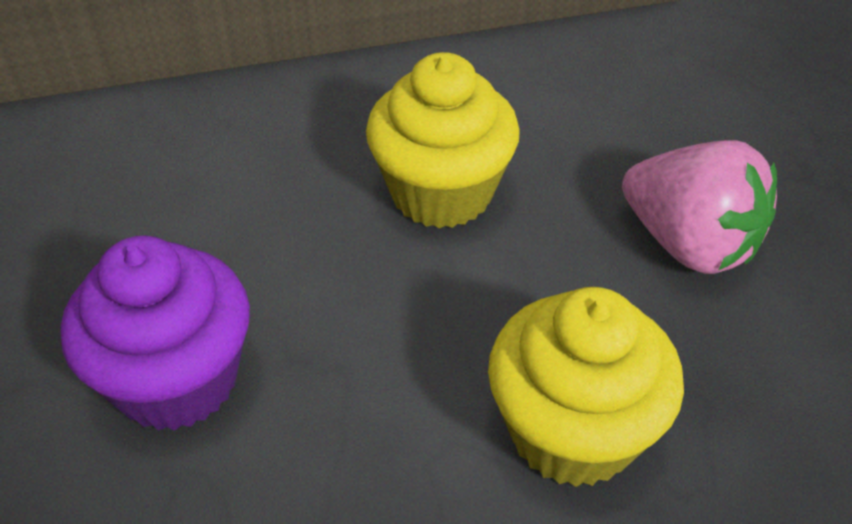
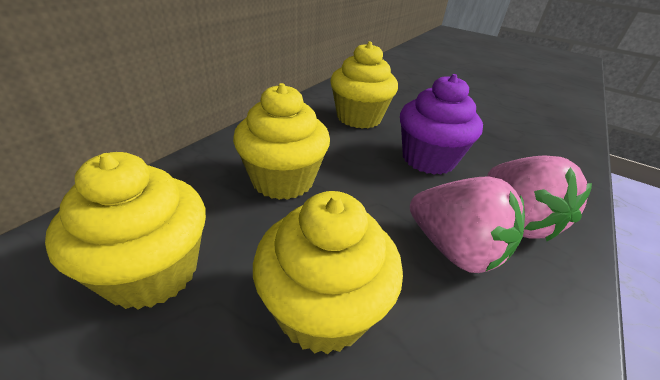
pink strawberry: 1 -> 2
yellow cupcake: 2 -> 4

